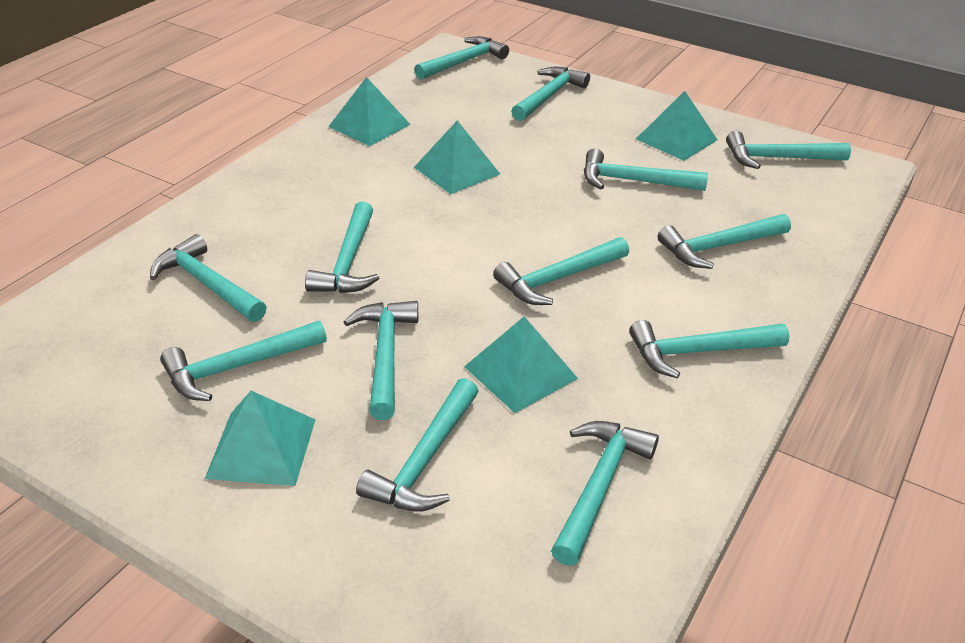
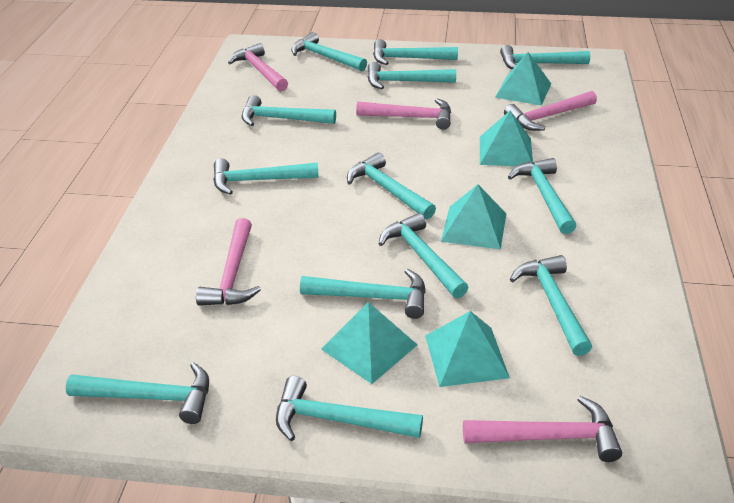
pink hammer: 0 -> 5

